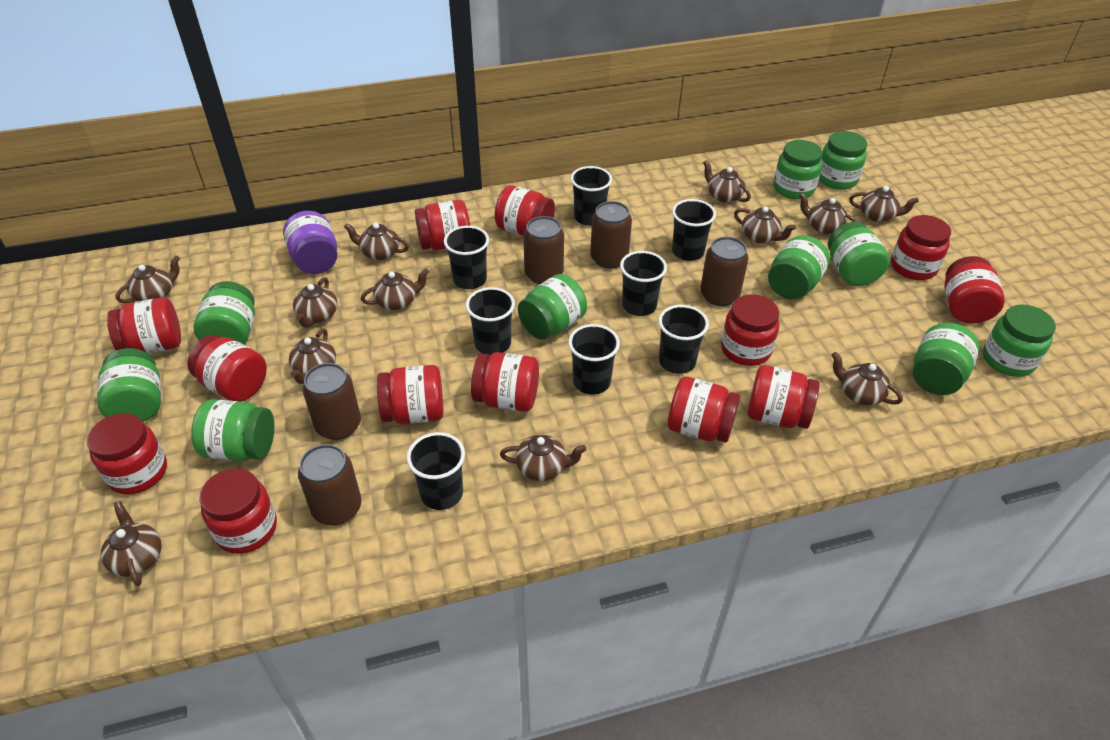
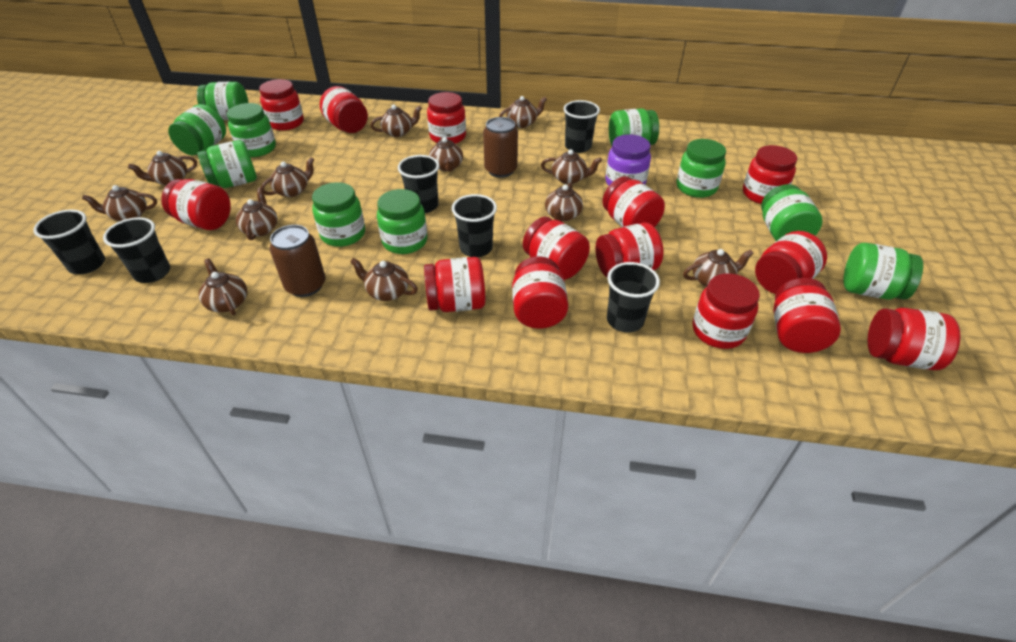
black cup: 8 -> 6
brown can: 5 -> 2
red jar: 13 -> 14

